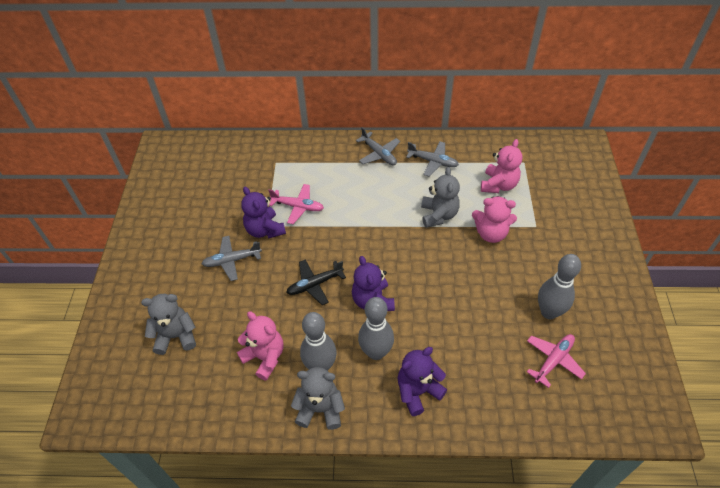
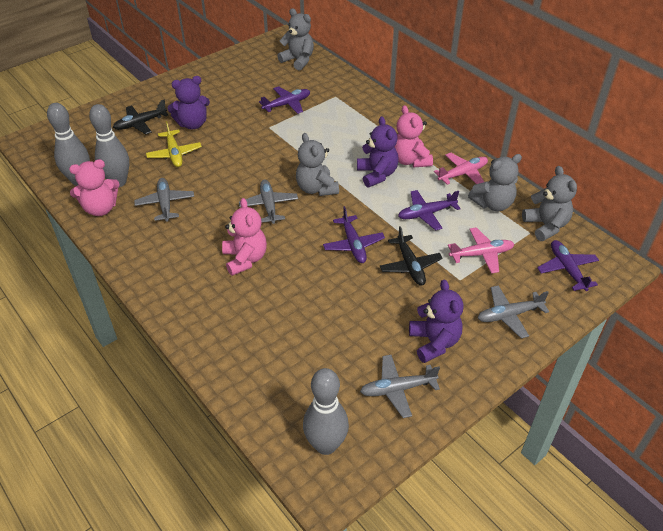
black plane: 1 -> 2
grey plane: 3 -> 4
grey teddy bear: 3 -> 4
purple plane: 0 -> 4
yellow plane: 0 -> 1

